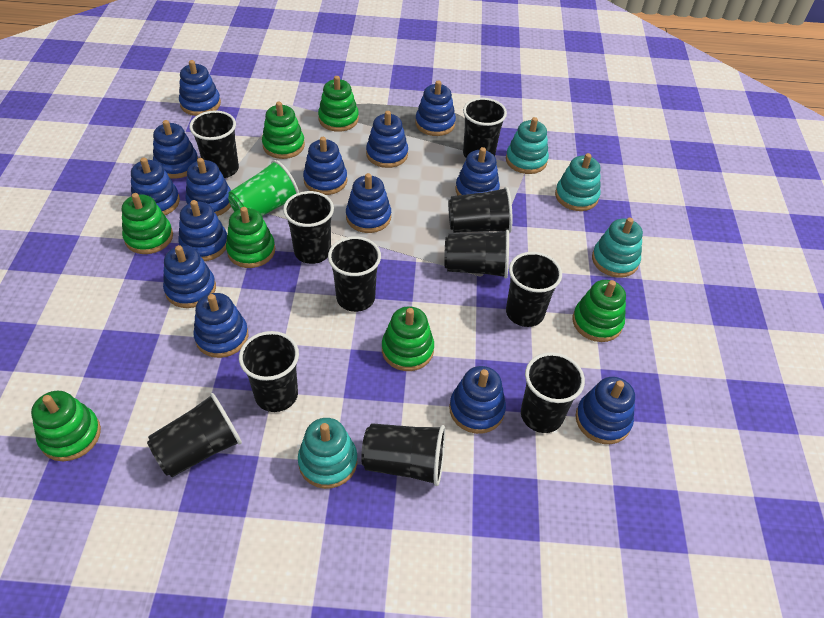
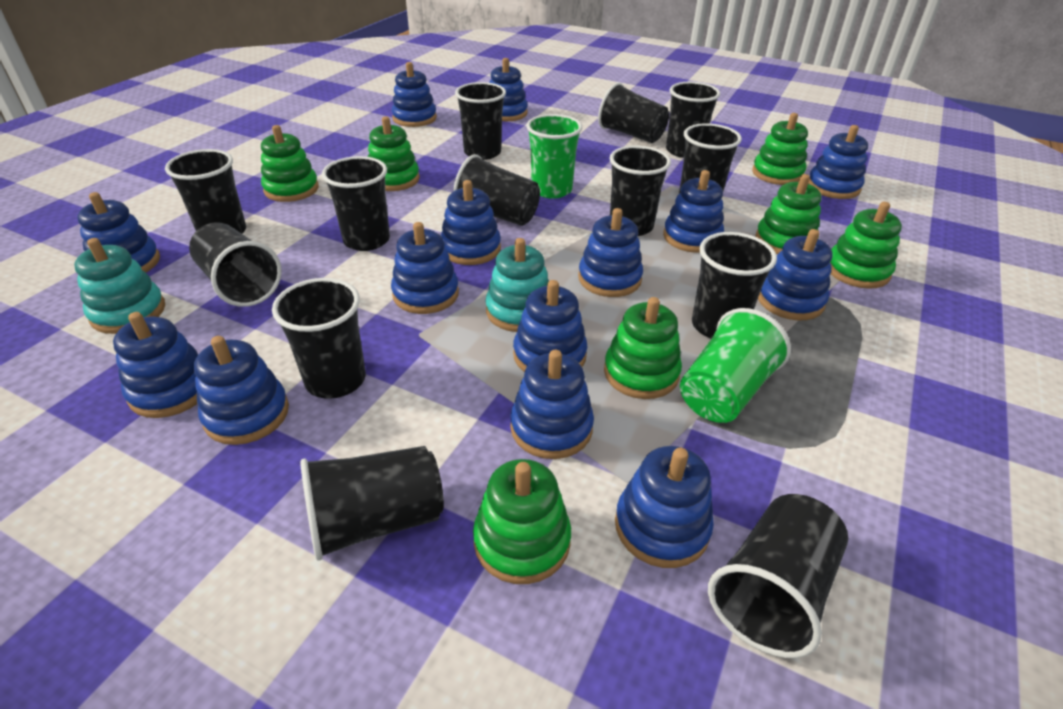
black cup: 11 -> 13
green cup: 1 -> 2
turquoise stacking toy: 4 -> 2

